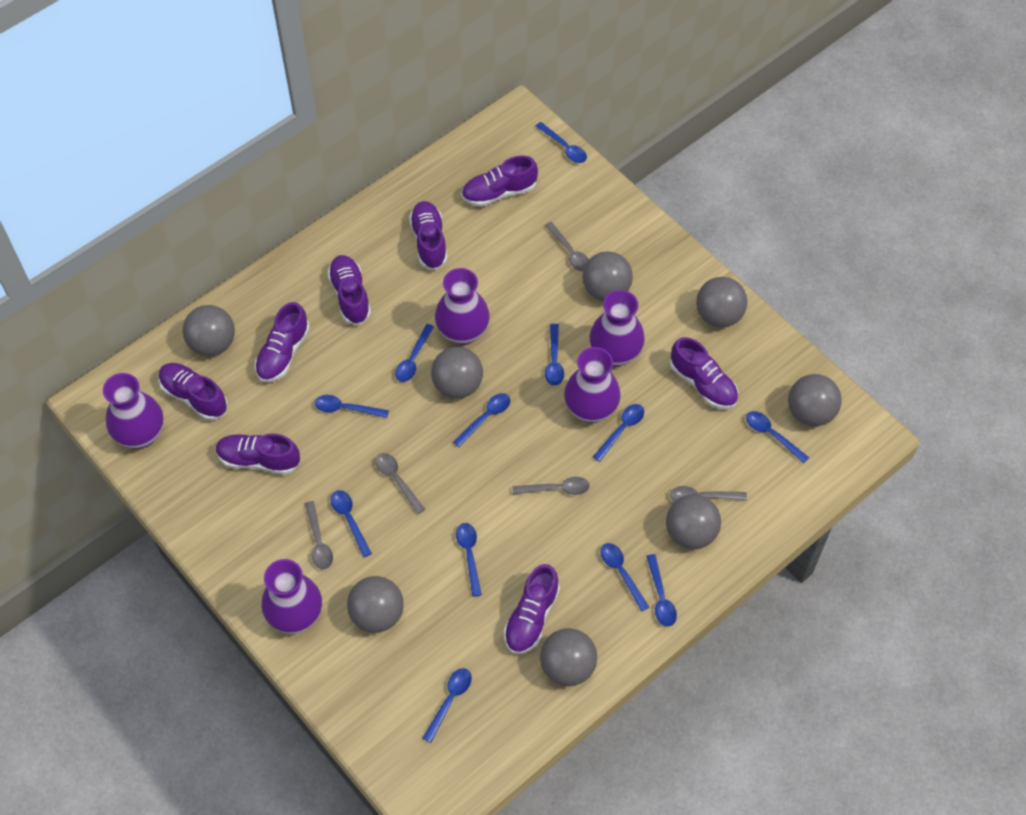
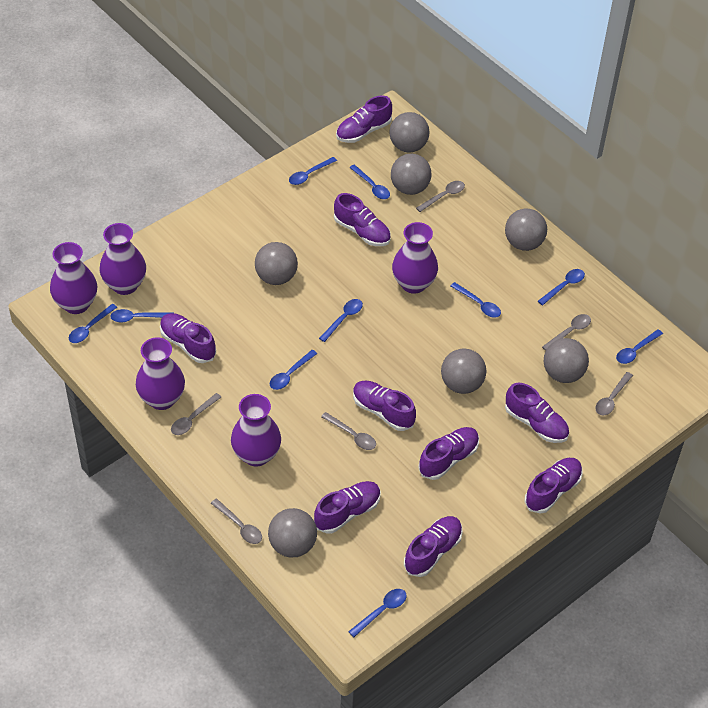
blue spoon: 12 -> 10
grey ball: 8 -> 7
grey spoon: 5 -> 6
purple shoe: 8 -> 9

